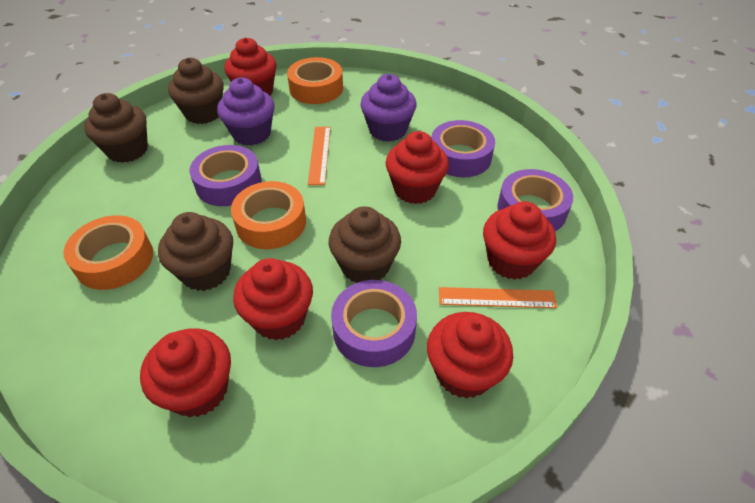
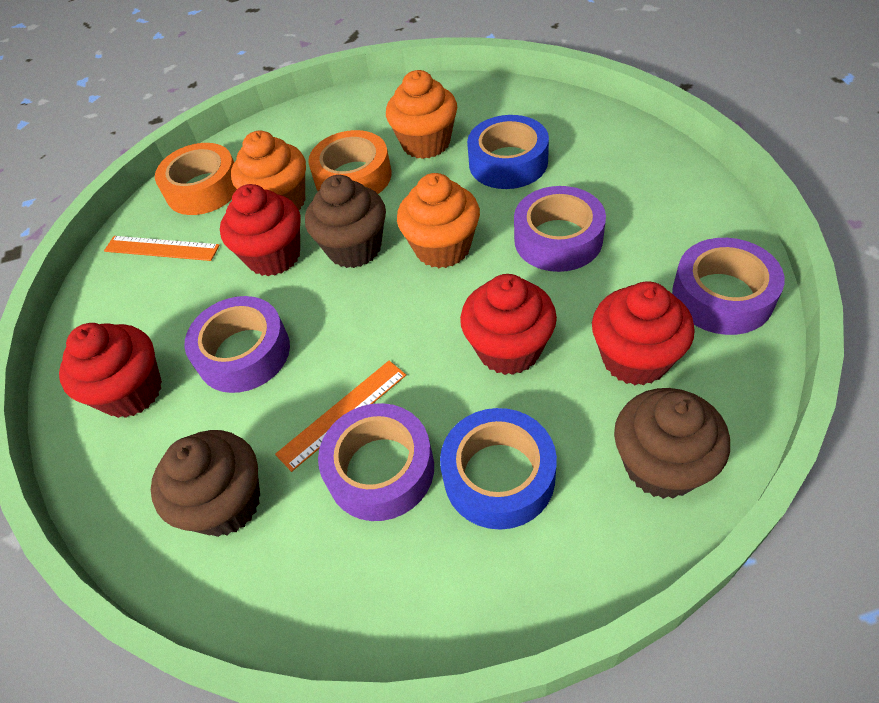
blue tape: 0 -> 2
brown cupcake: 4 -> 3
orange cupcake: 0 -> 3
orange tape: 3 -> 2
purple cupcake: 2 -> 0
red cupcake: 6 -> 4

